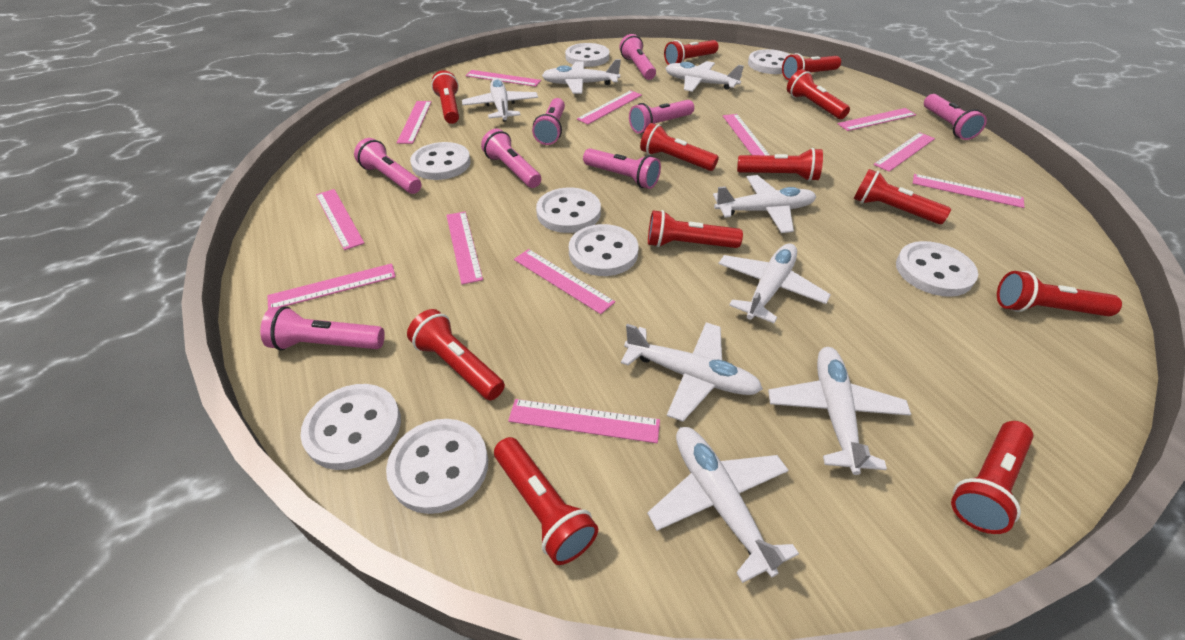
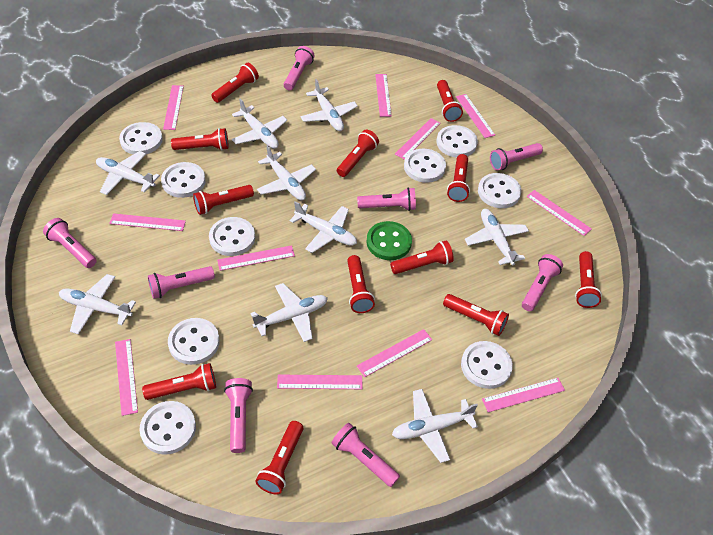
green button: 0 -> 1
pink ruler: 12 -> 11
white button: 8 -> 9
white plane: 8 -> 9

